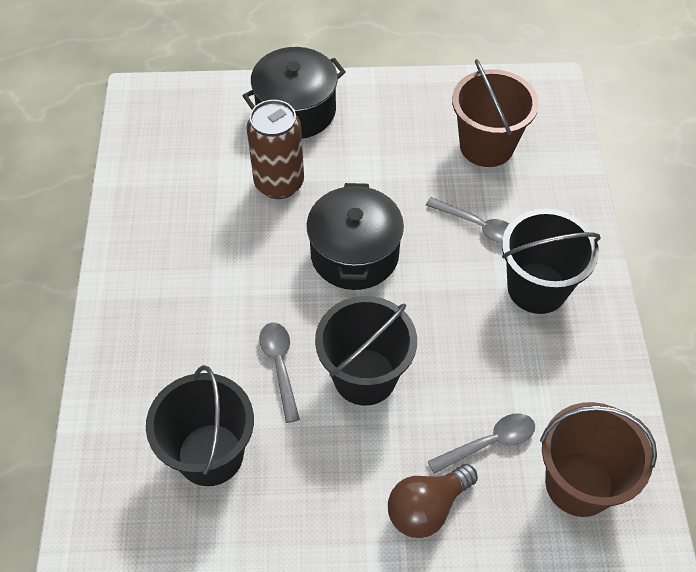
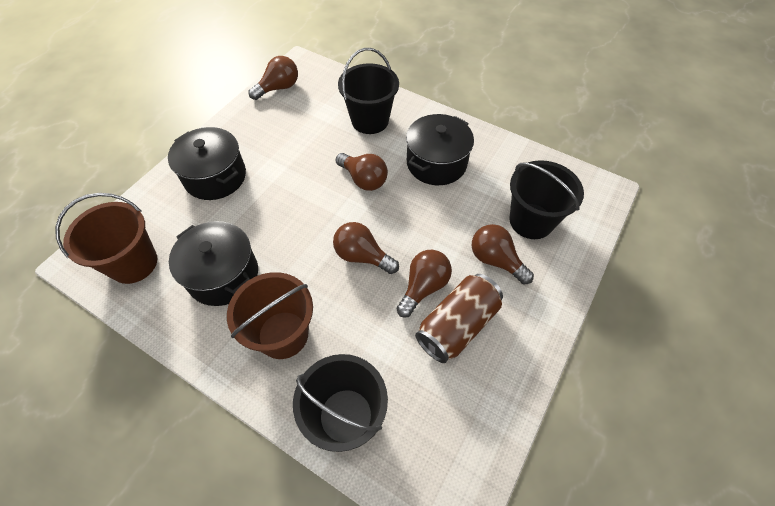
black pot: 2 -> 3
brown light bulb: 1 -> 5
grey spoon: 3 -> 0

